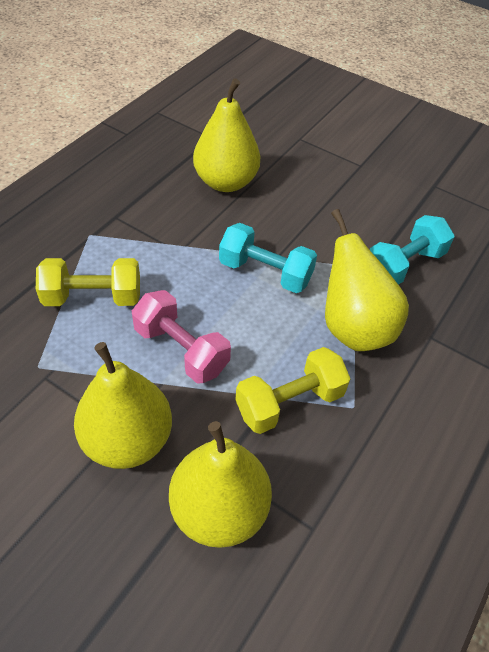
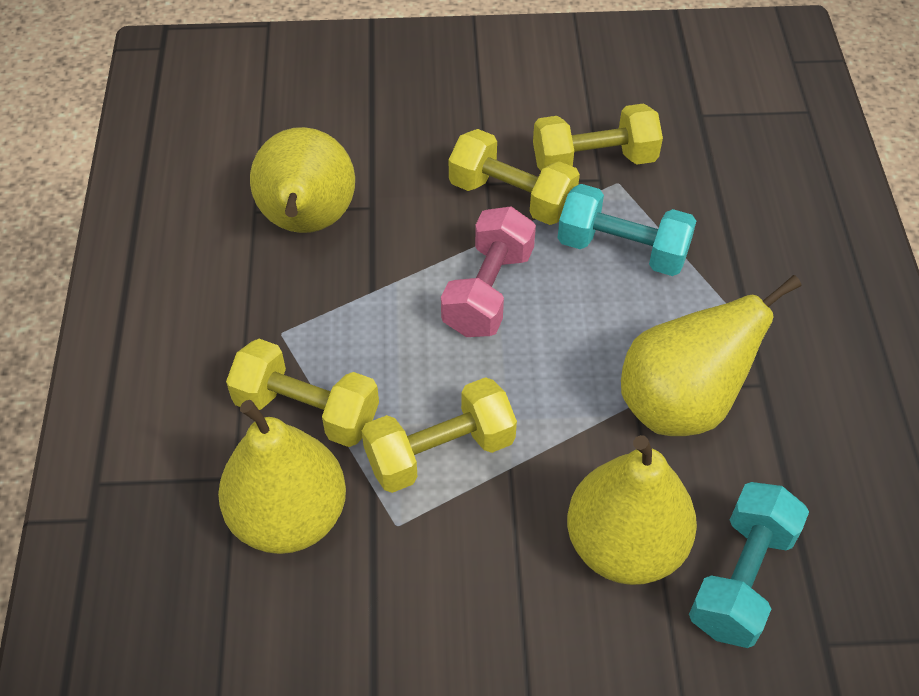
yellow dumbbell: 2 -> 4

